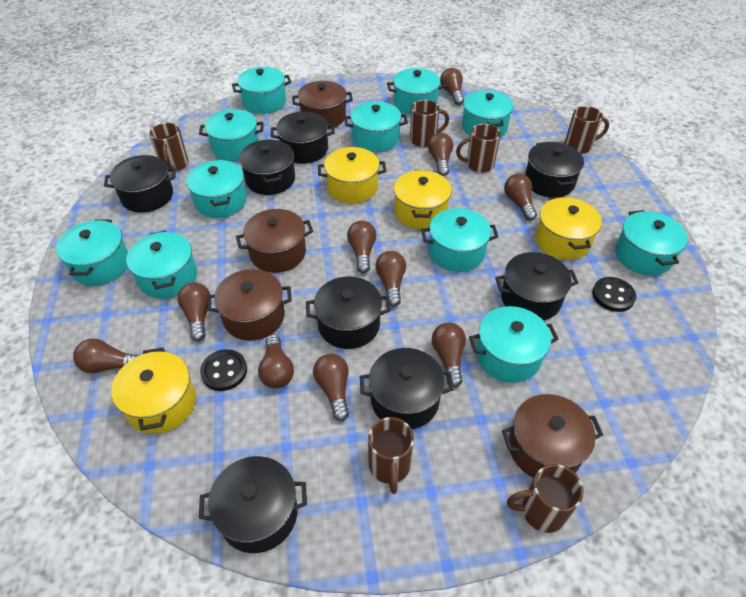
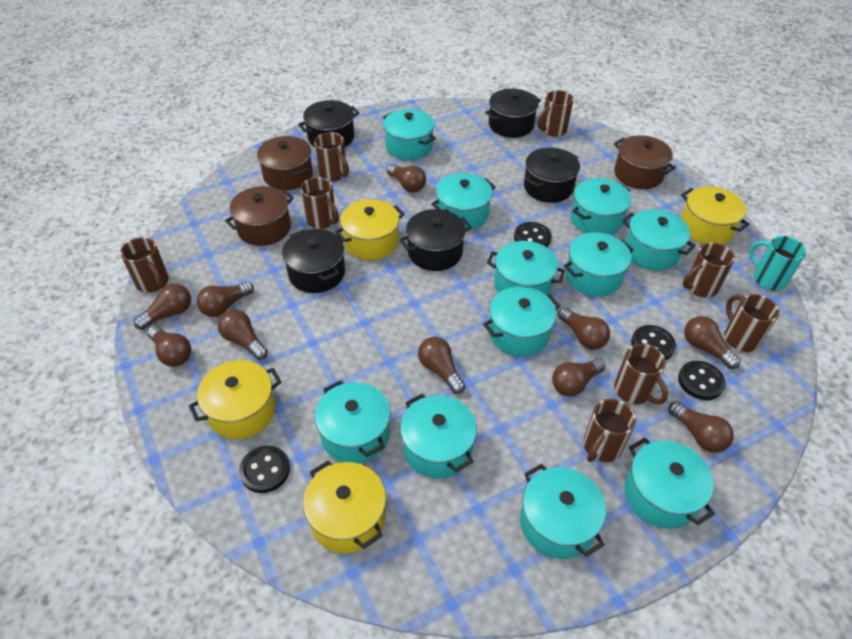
black button: 2 -> 4
black pot: 8 -> 5
brown mug: 6 -> 8
brown pot: 4 -> 3
turquoise mug: 0 -> 1

